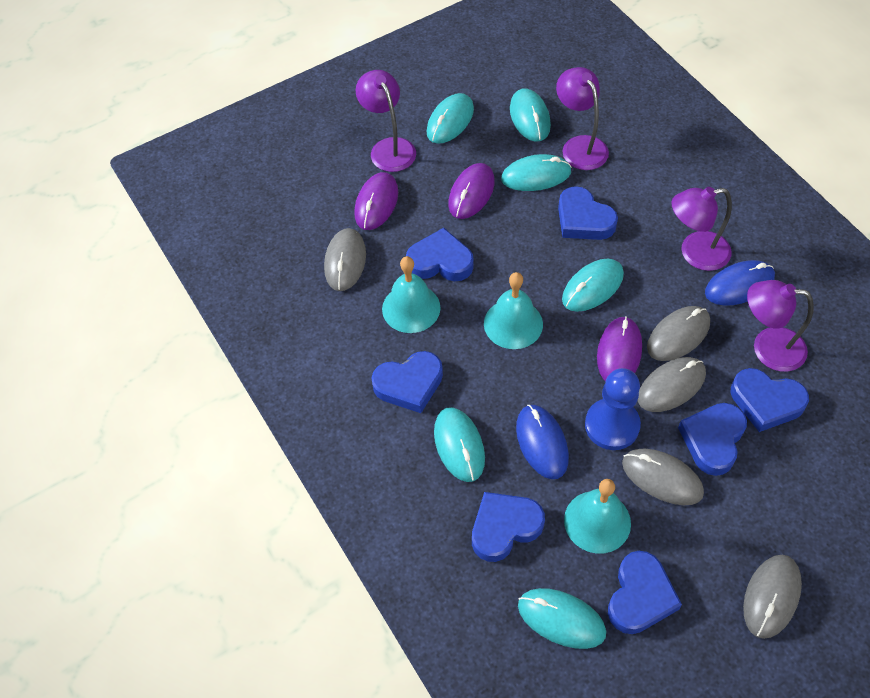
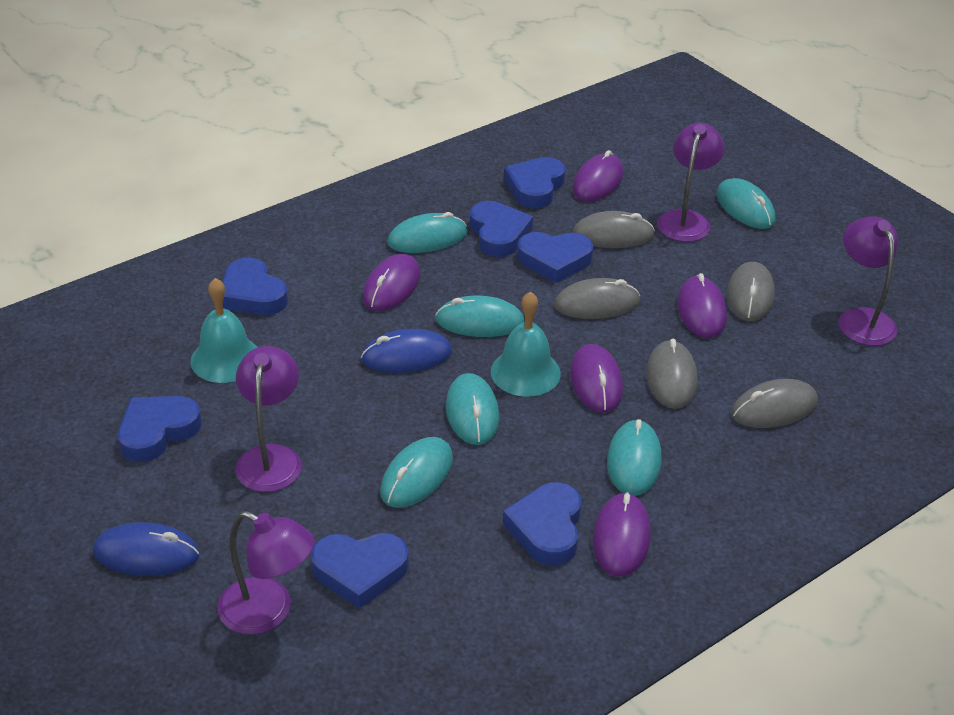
blue pawn: 1 -> 0
purple mouse: 3 -> 5
turquoise bell: 3 -> 2

